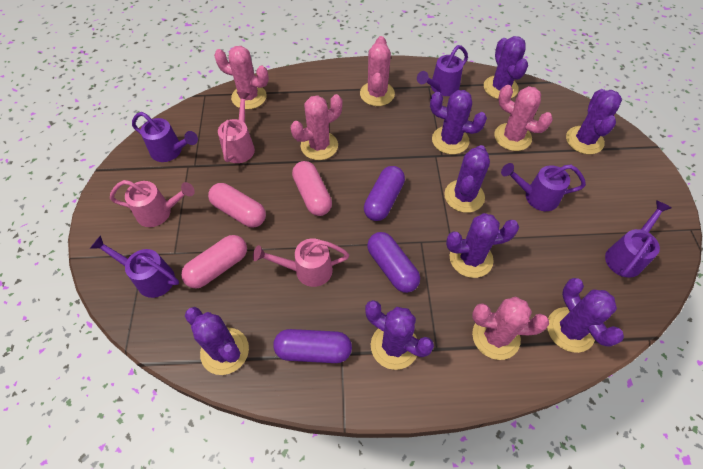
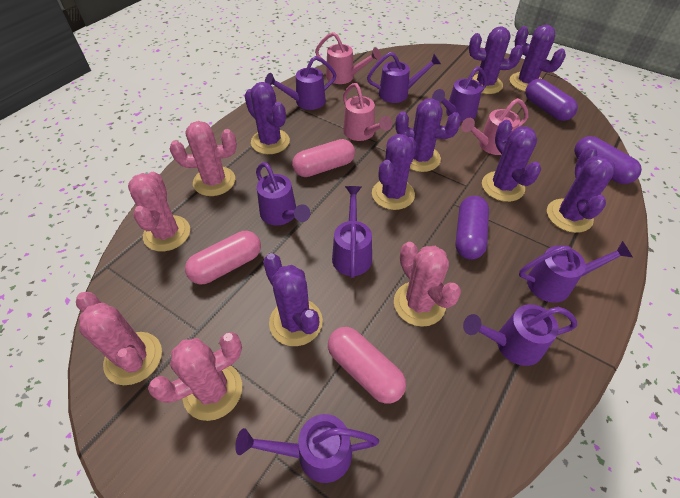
purple watering can: 5 -> 8

